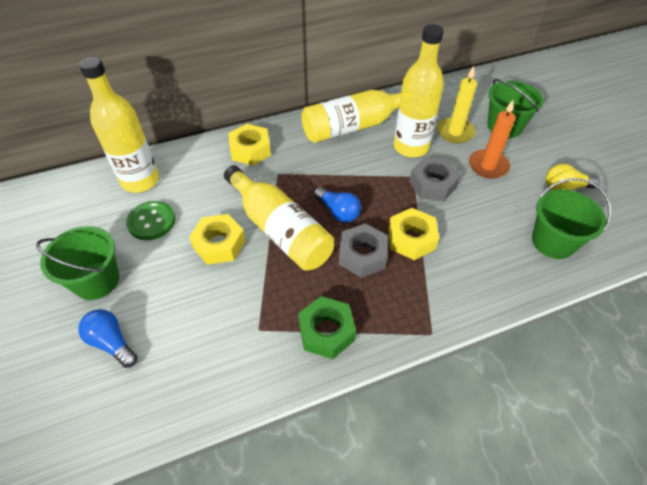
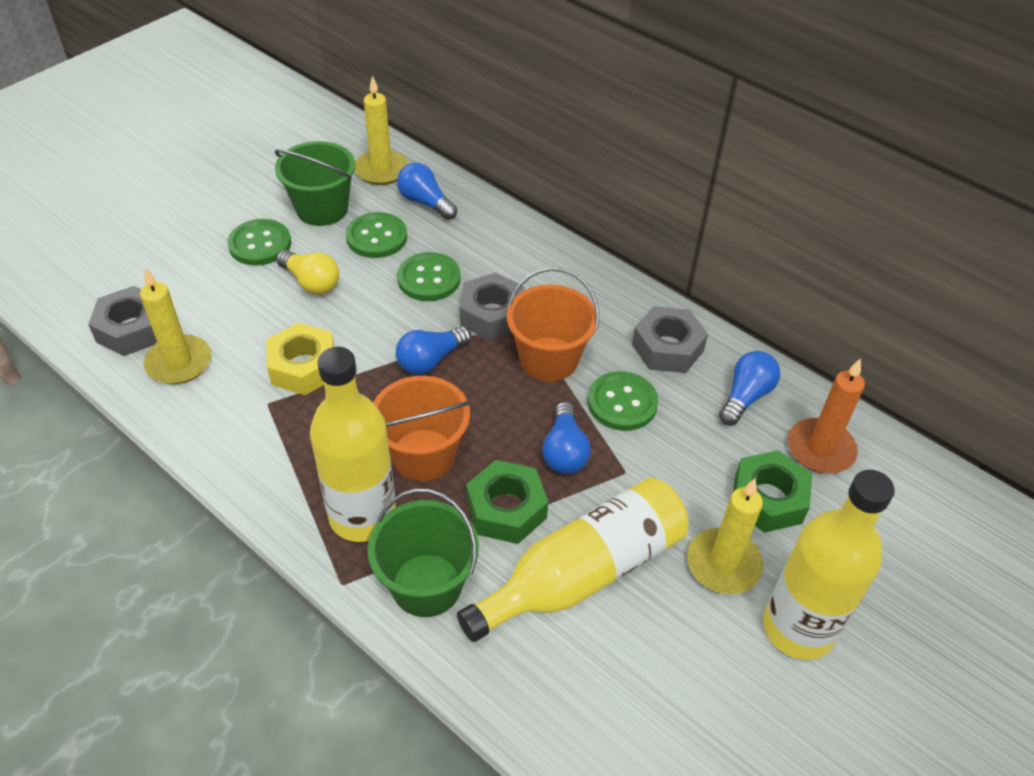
blue light bulb: 2 -> 4
green bucket: 3 -> 2
green button: 1 -> 4
green nut: 1 -> 2
grey nut: 2 -> 3
orange bucket: 0 -> 2
yellow bottle: 4 -> 3
yellow candle: 1 -> 3
yellow nut: 3 -> 1

